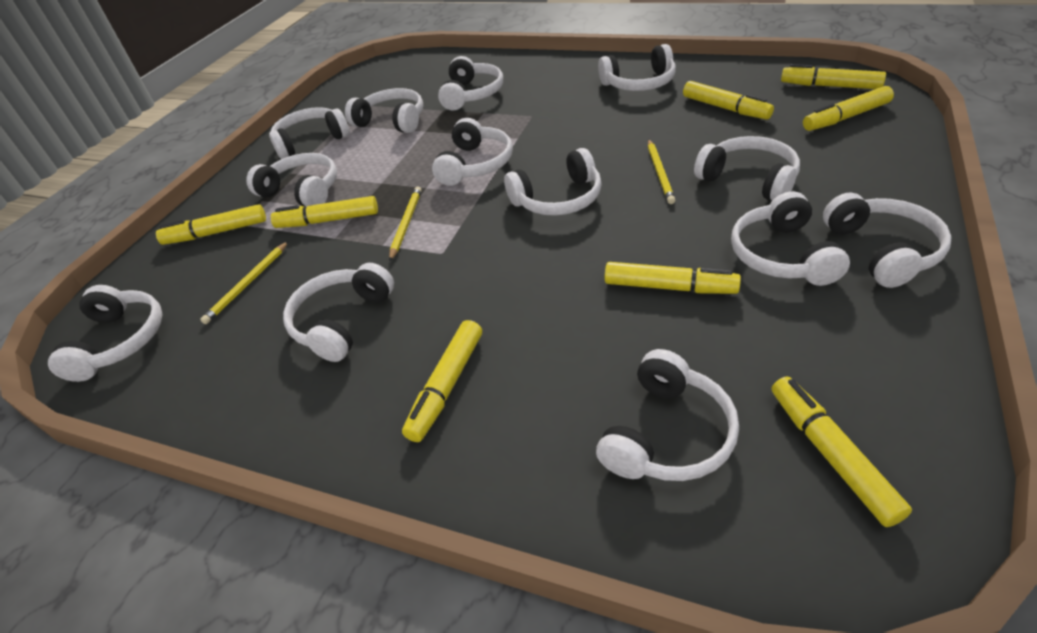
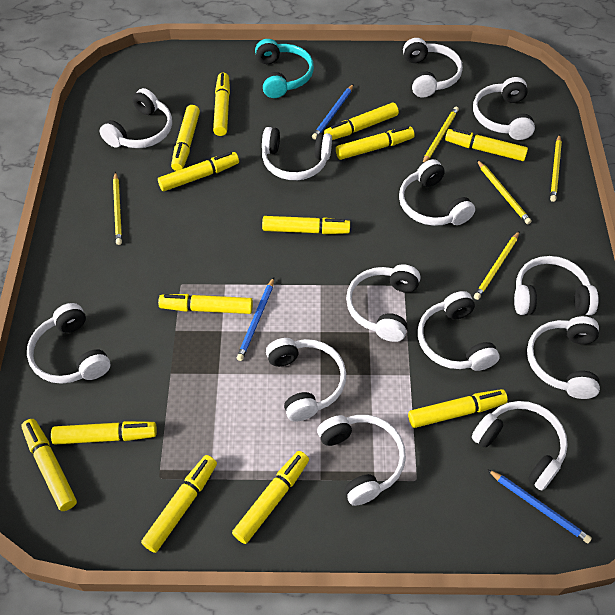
blue pencil: 0 -> 3
turquoise headphones: 0 -> 1
yellow marker: 8 -> 13
yellow pencil: 3 -> 5

